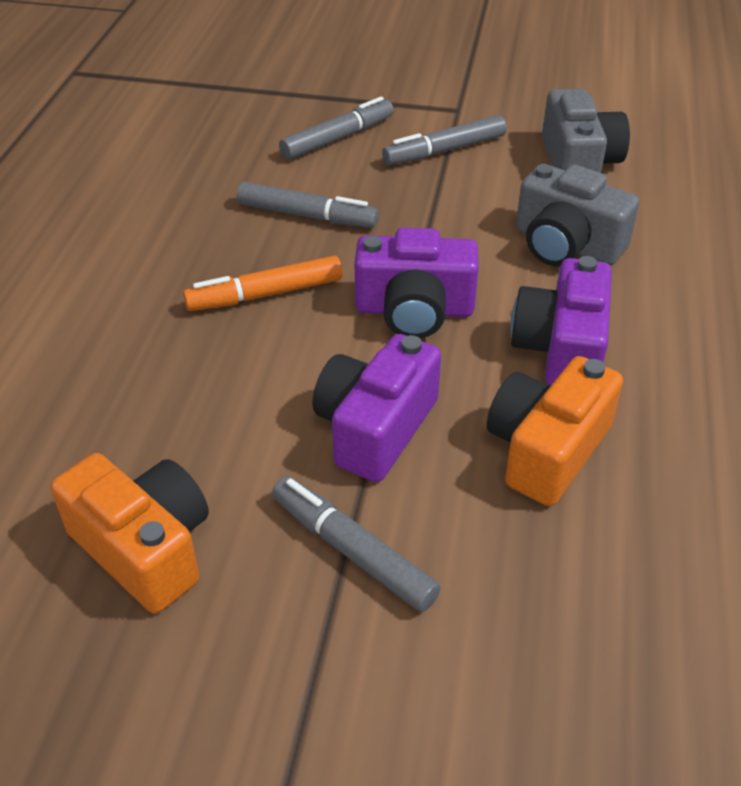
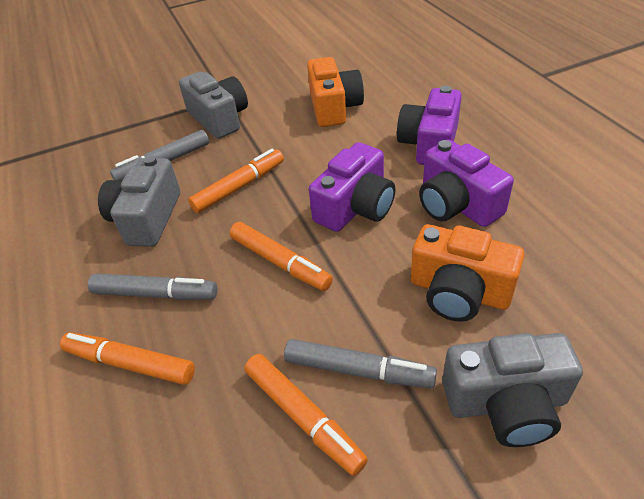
grey camera: 2 -> 3
grey marker: 4 -> 3
orange marker: 1 -> 4

